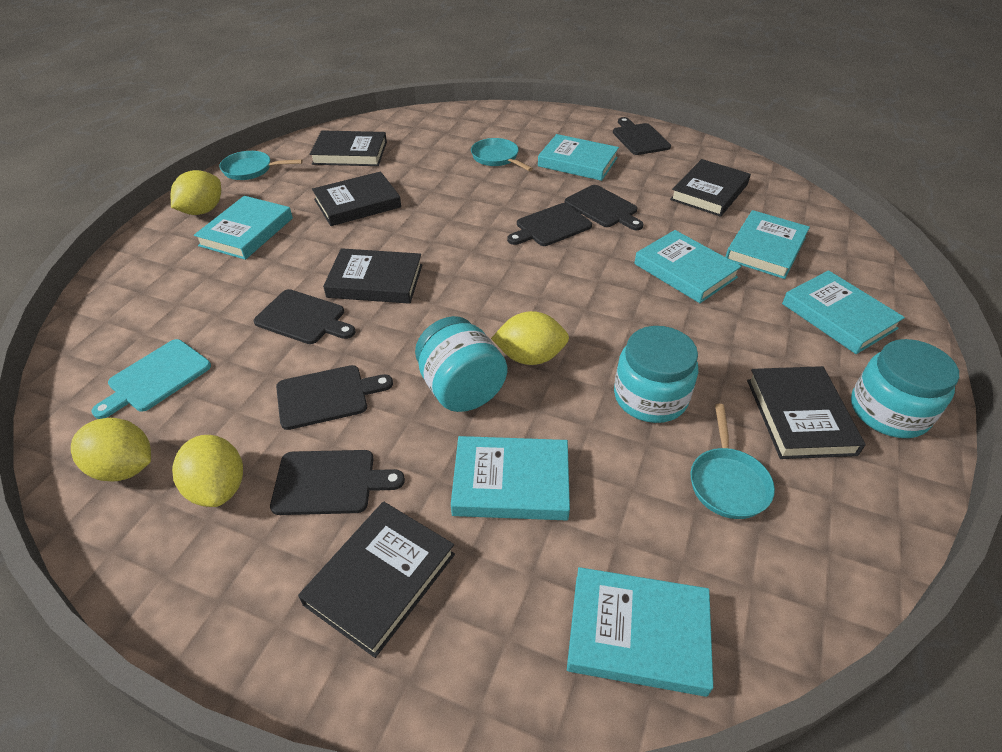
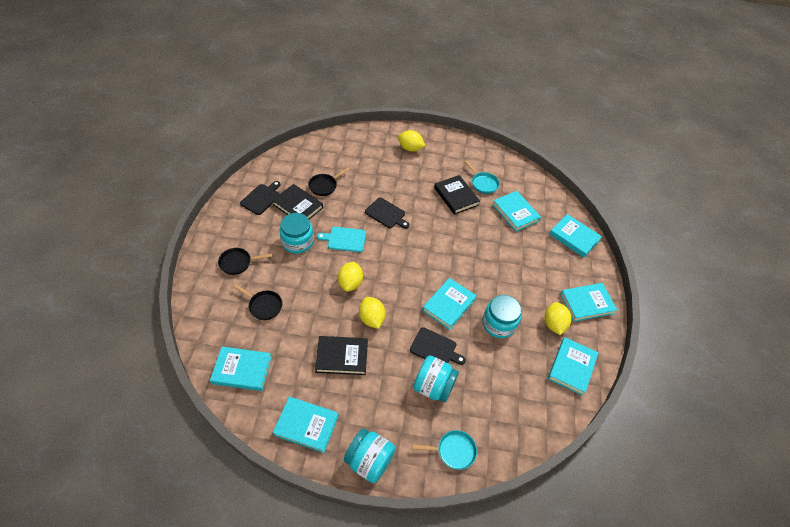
black book: 6 -> 3
black cutting board: 6 -> 3
black pan: 0 -> 3
turquoise jar: 3 -> 4
turquoise pan: 3 -> 2

